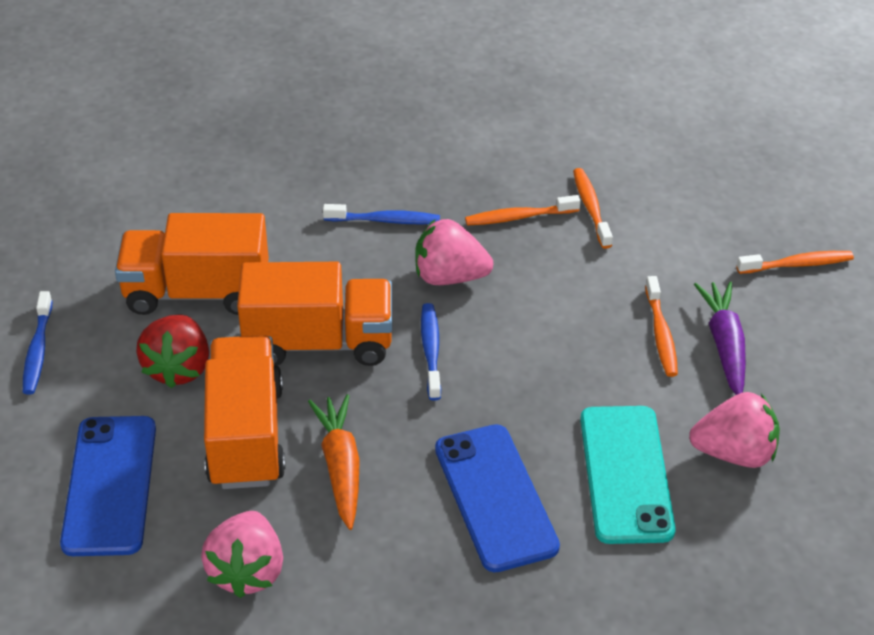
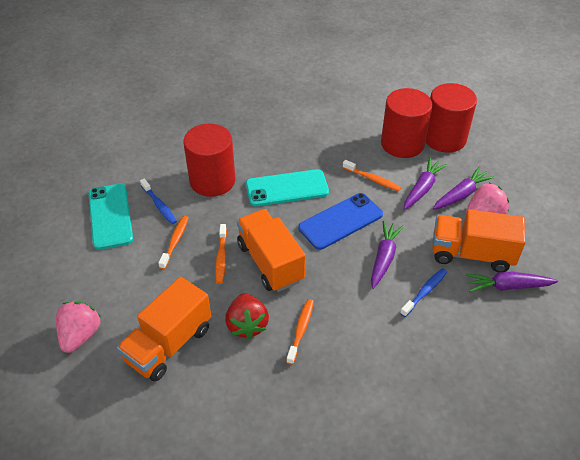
blue phone: 2 -> 1
blue toothbrush: 3 -> 2
orange carrot: 1 -> 0
pink strawberry: 3 -> 2
purple carrot: 1 -> 4
red cylinder: 0 -> 3
turquoise phone: 1 -> 2

